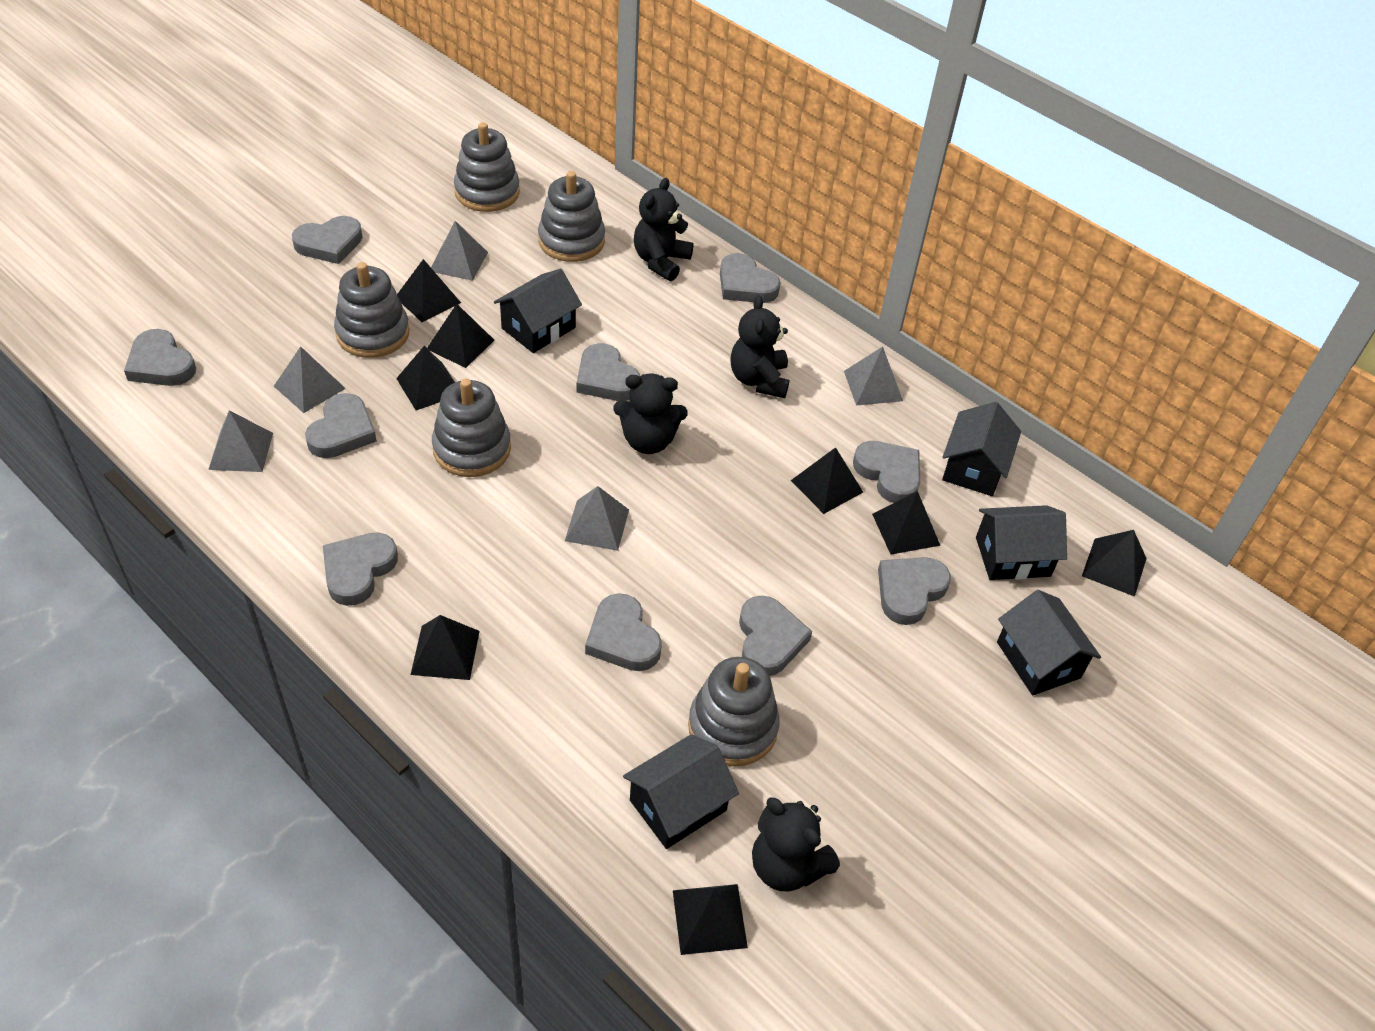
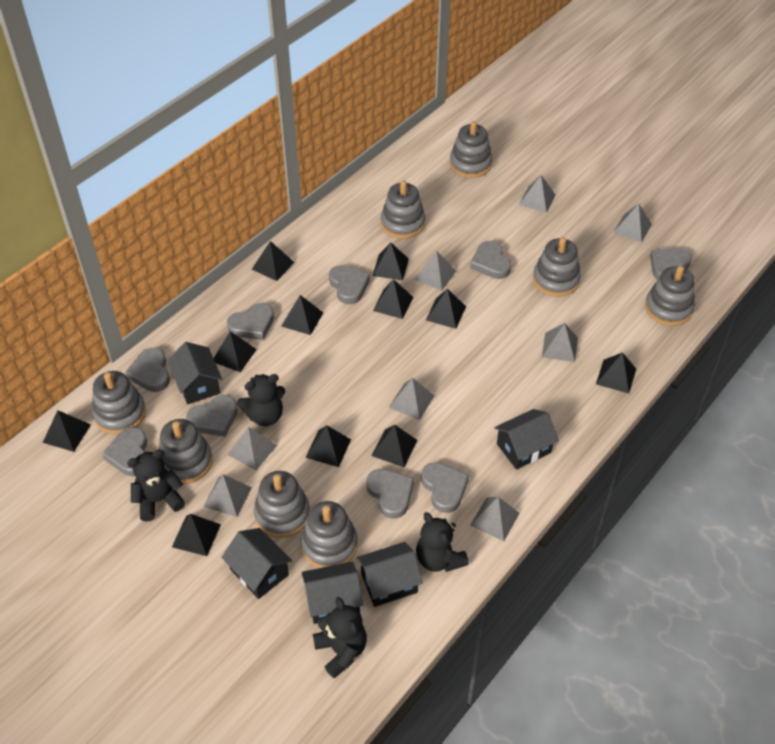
black pyramid: 8 -> 11
grey heart: 10 -> 9
grey pyramid: 5 -> 8
grey stacking toy: 5 -> 8

